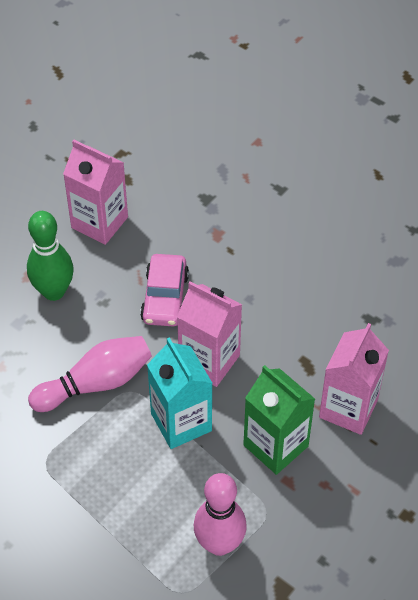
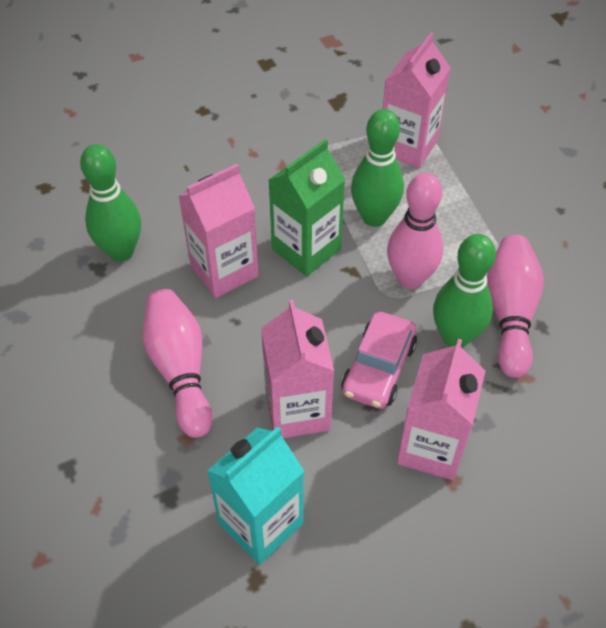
green bowling pin: 1 -> 3
pink bowling pin: 2 -> 3
pink carton: 3 -> 4

